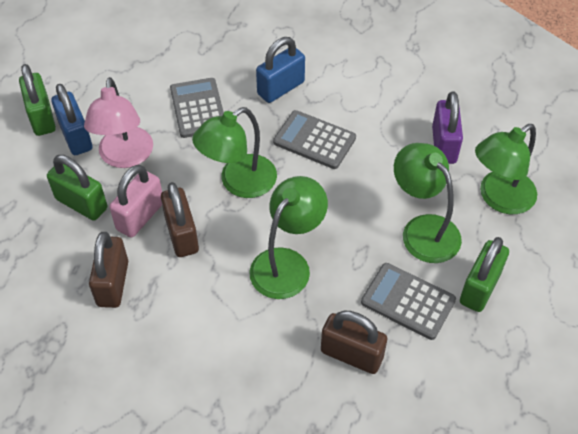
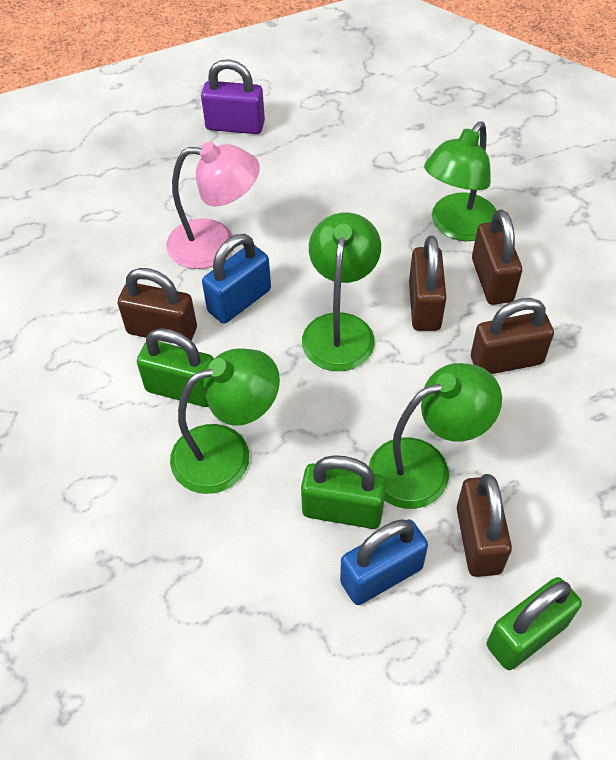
brown padlock: 3 -> 5
grey calculator: 3 -> 0
pink padlock: 1 -> 0

